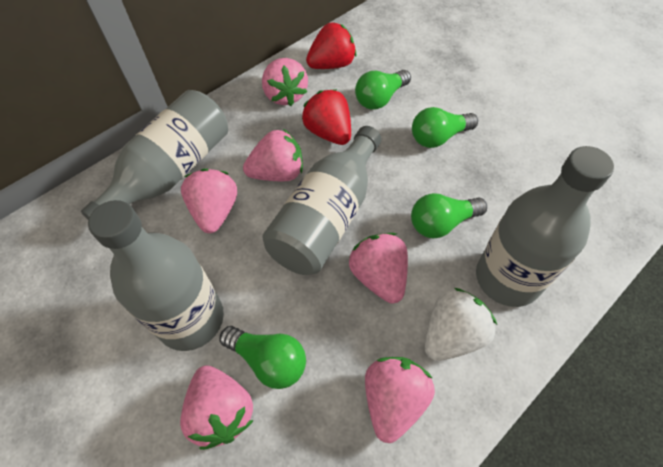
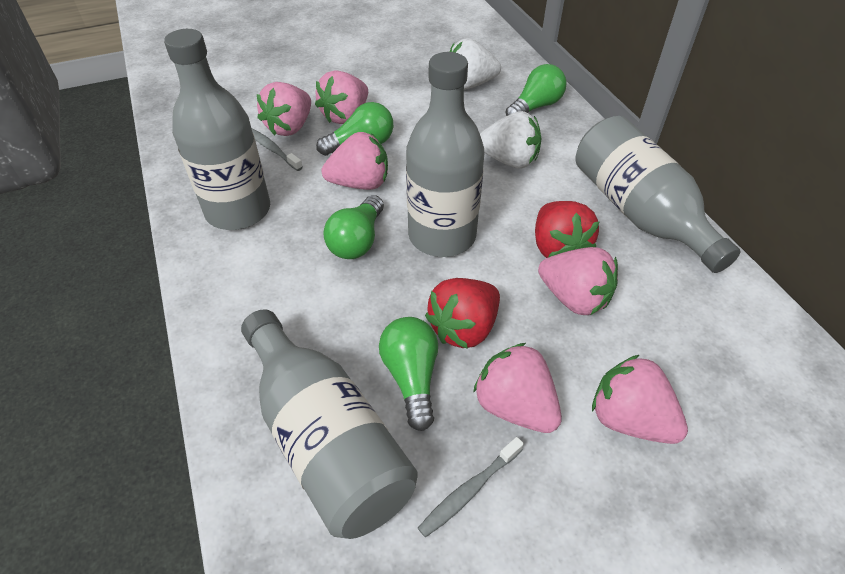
grey toothbrush: 0 -> 2
white strawberry: 1 -> 2

